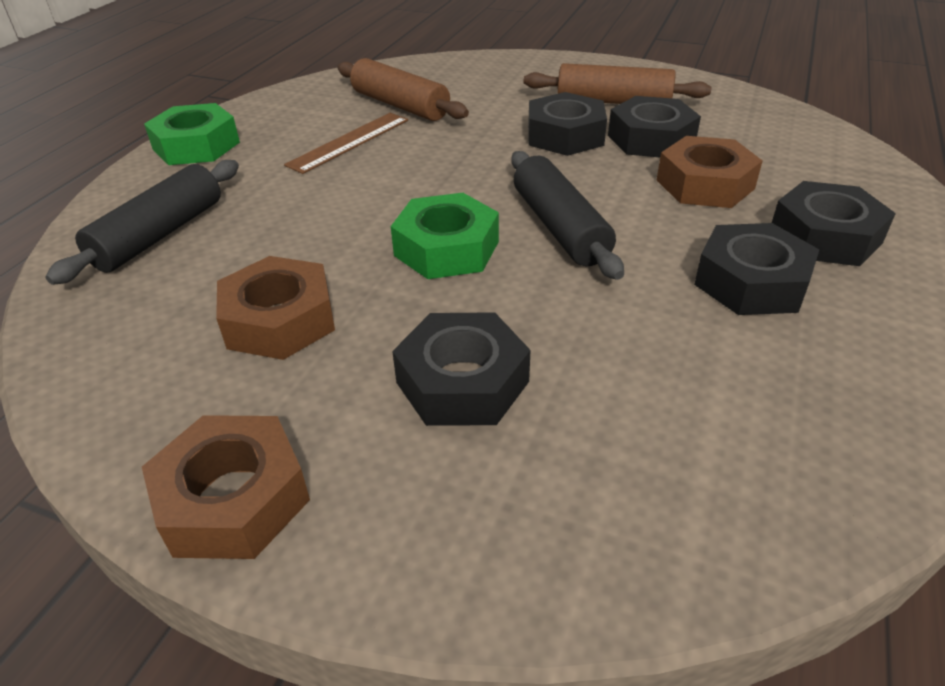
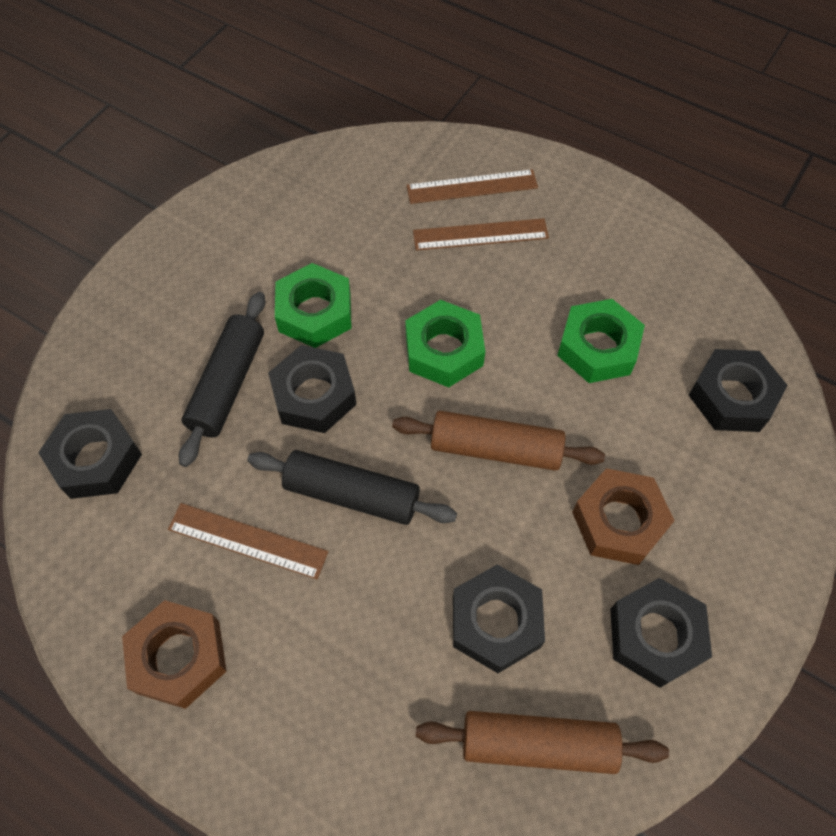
brown nut: 3 -> 2
brown ruler: 1 -> 3
green nut: 2 -> 3

